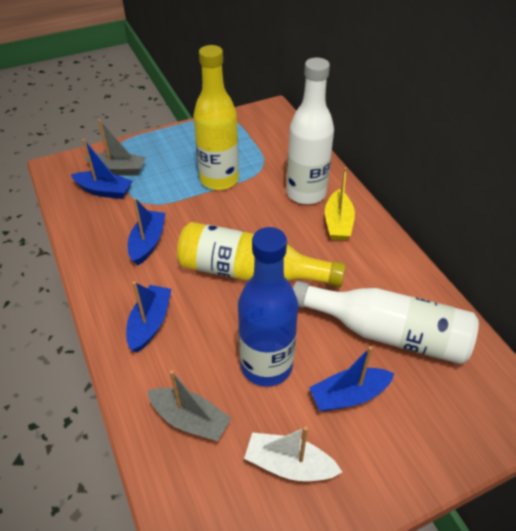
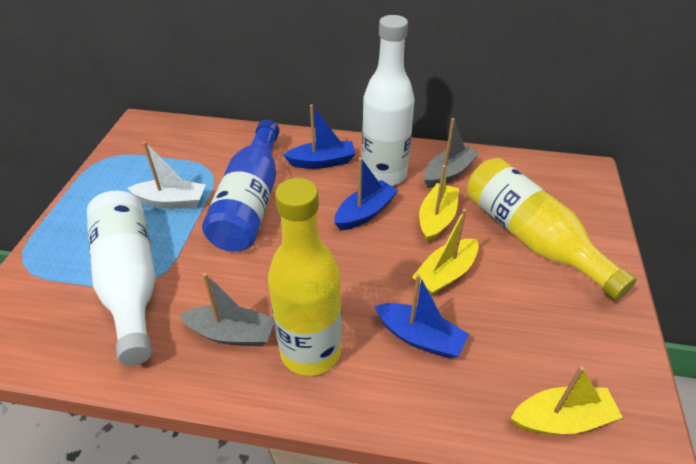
blue boat: 4 -> 3
yellow boat: 1 -> 3

